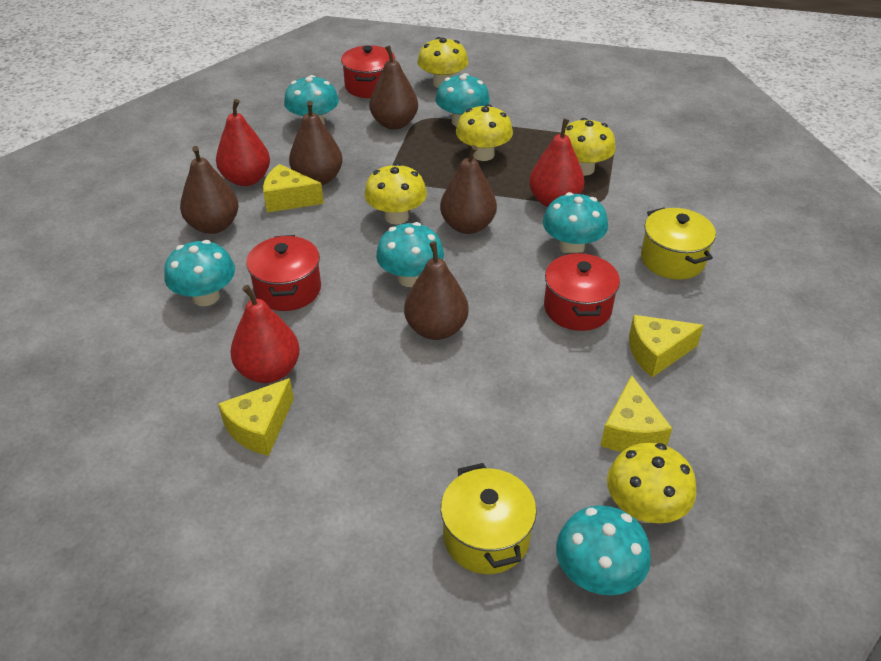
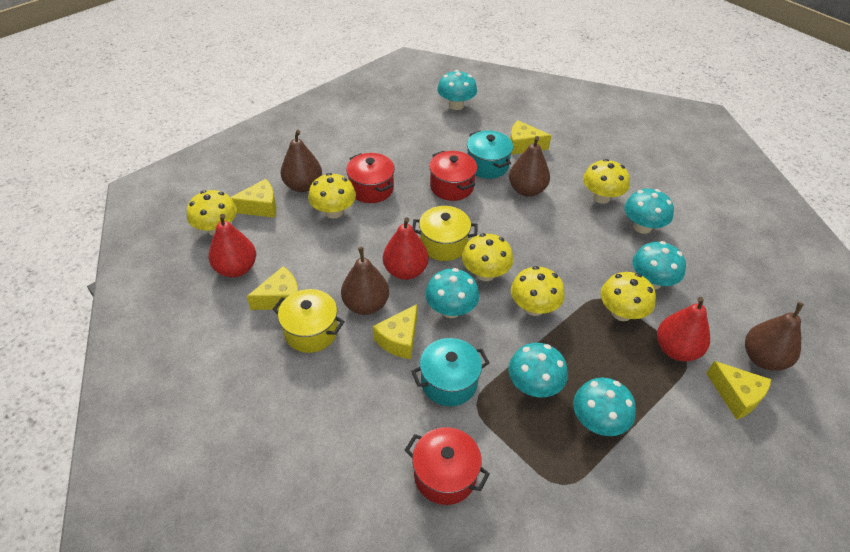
brown pear: 5 -> 4
turquoise pot: 0 -> 2
yellow cheese: 4 -> 5
yellow mushroom: 5 -> 6

